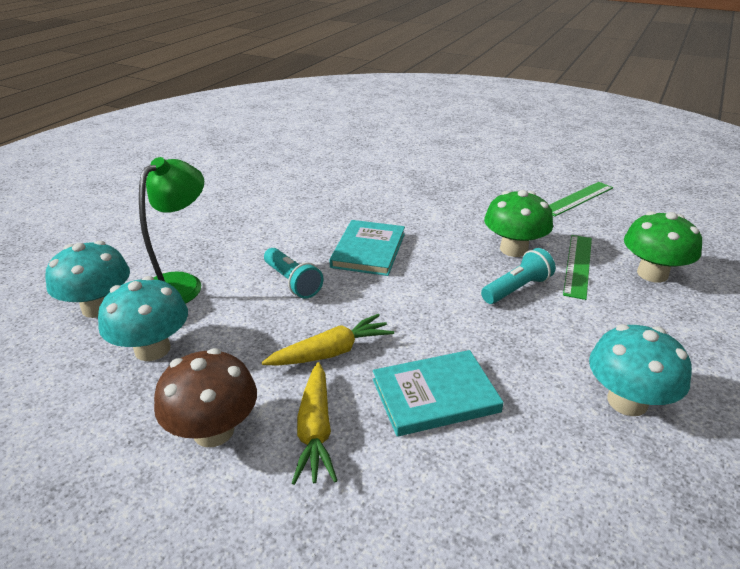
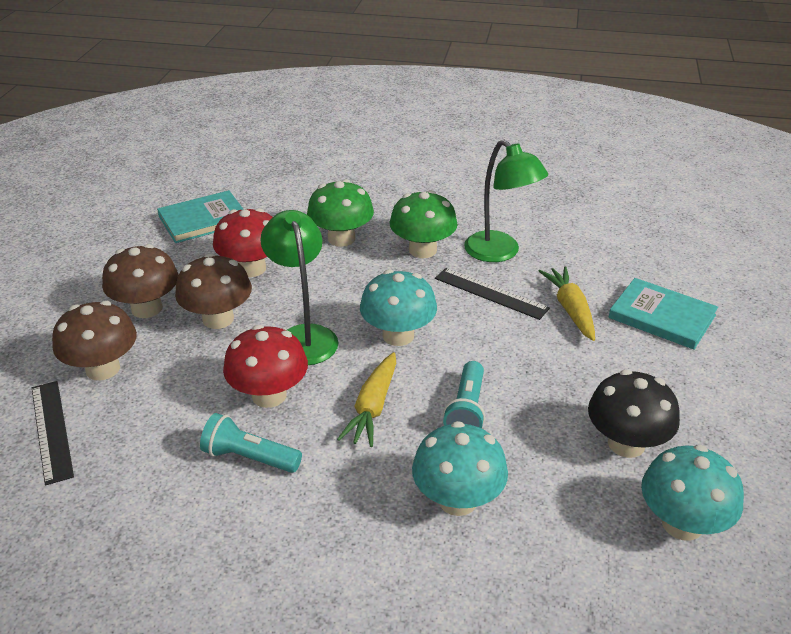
black mushroom: 0 -> 1
black ruler: 0 -> 2
brown mushroom: 1 -> 3
green lamp: 1 -> 2
green ruler: 2 -> 0
red mushroom: 0 -> 2

